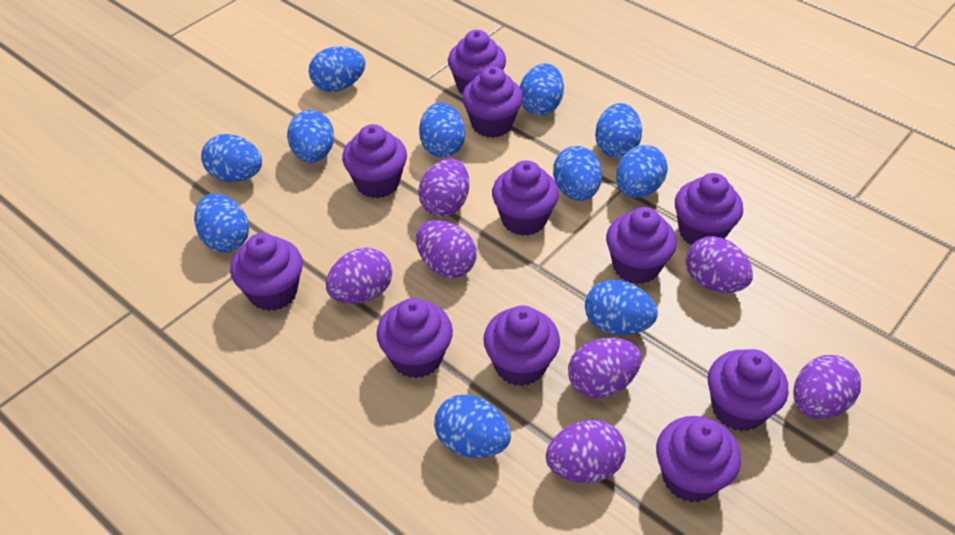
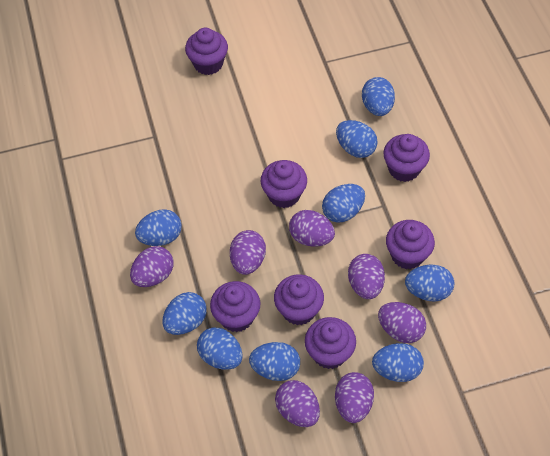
blue egg: 11 -> 9
purple cupcake: 11 -> 7

